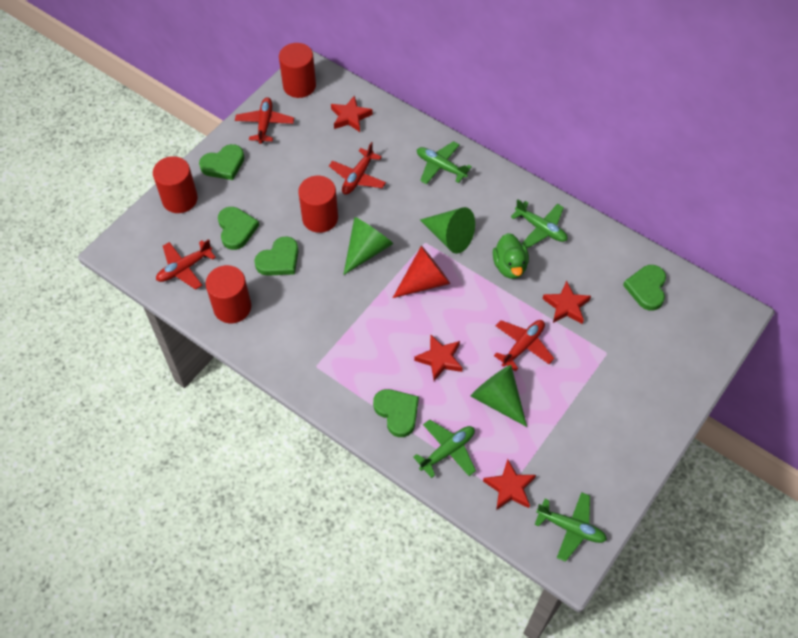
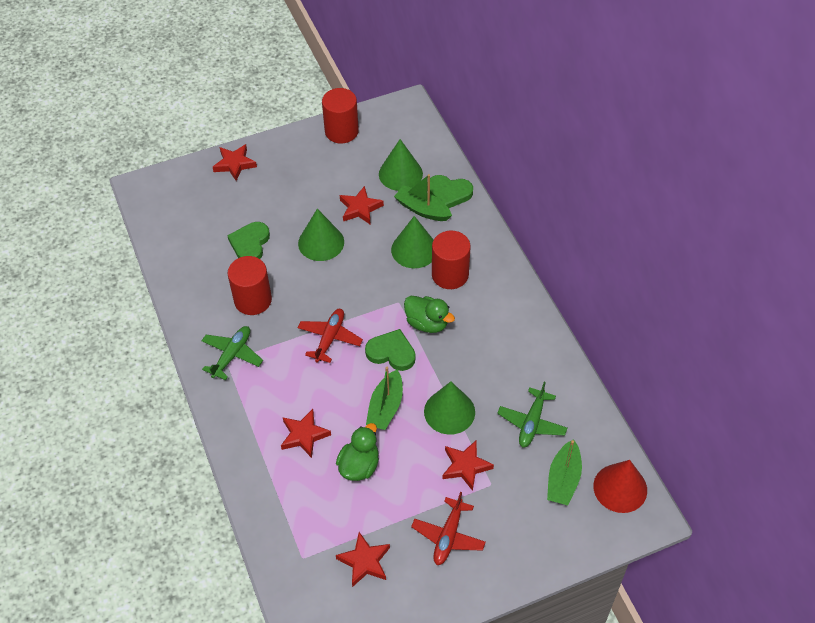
green boat: 0 -> 3
green cone: 3 -> 4
green duck: 1 -> 2
green heart: 5 -> 3
green plane: 4 -> 2
red cylinder: 4 -> 3
red plane: 4 -> 2
red star: 4 -> 5

